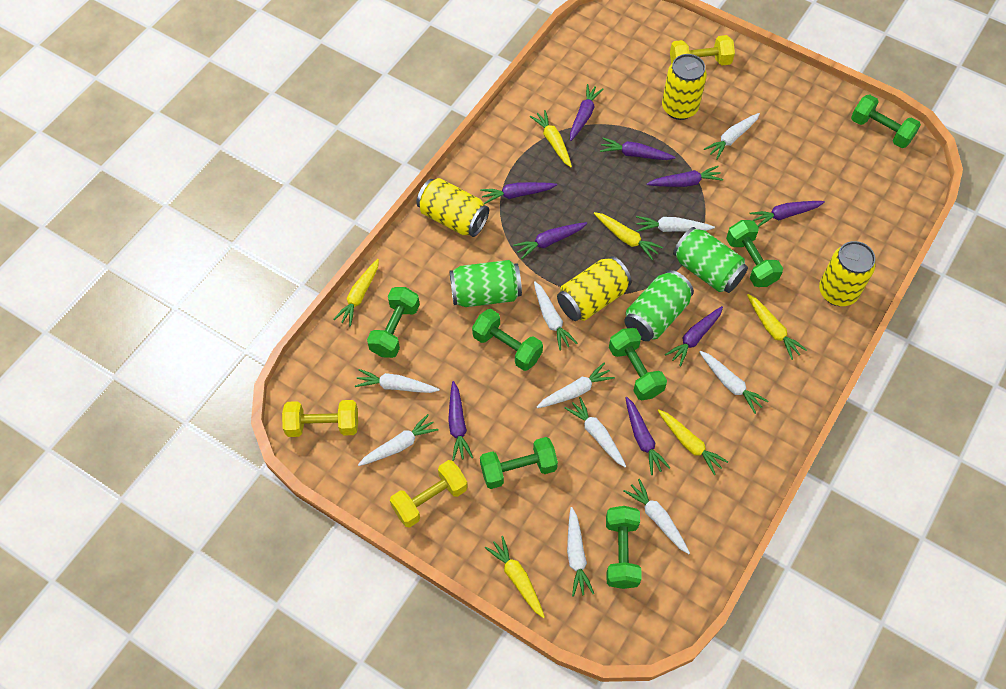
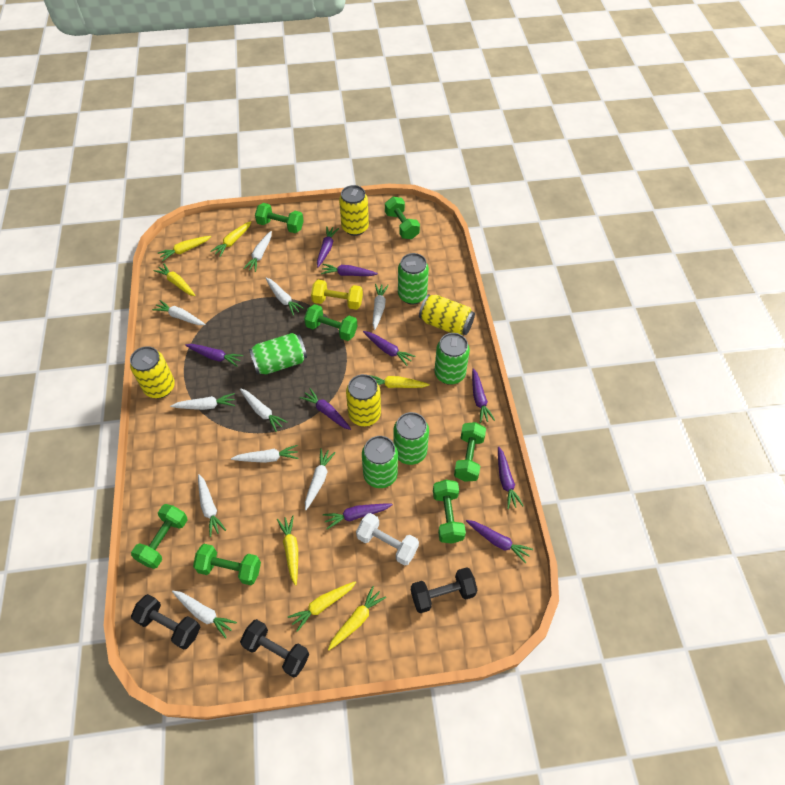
black dumbbell: 0 -> 3
green can: 3 -> 5
white dumbbell: 0 -> 1
yellow carrot: 6 -> 7
yellow dumbbell: 3 -> 1

